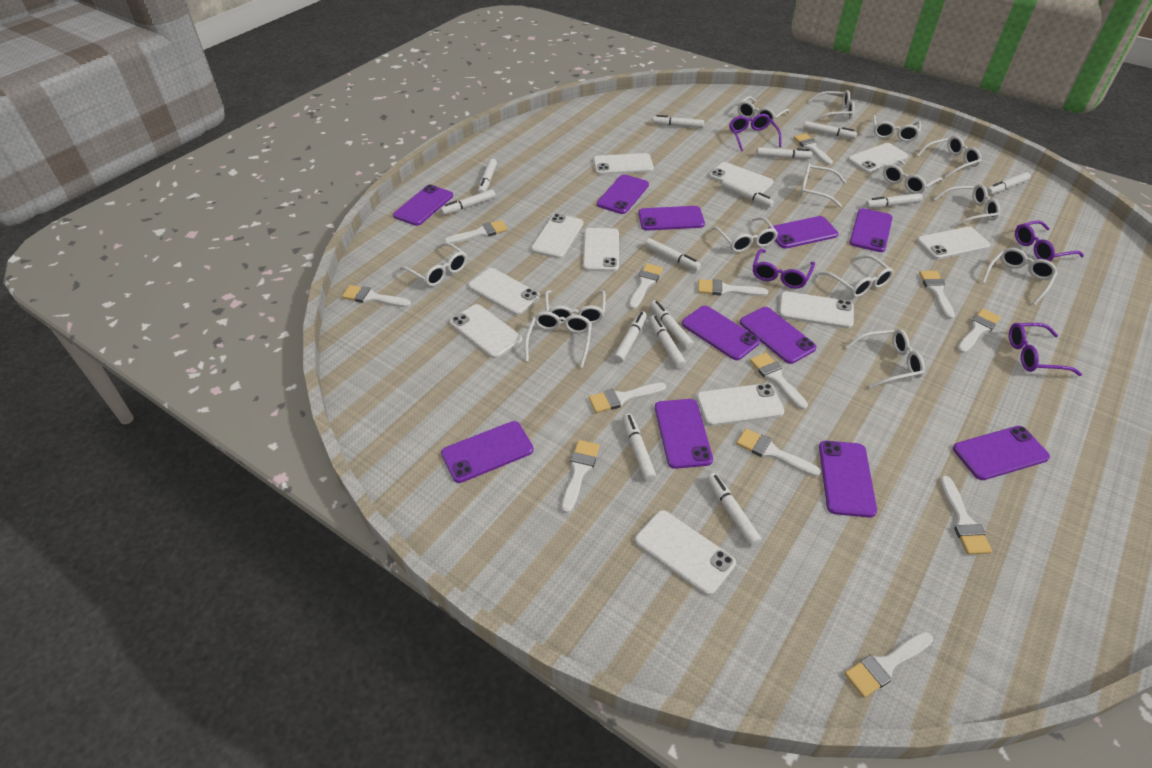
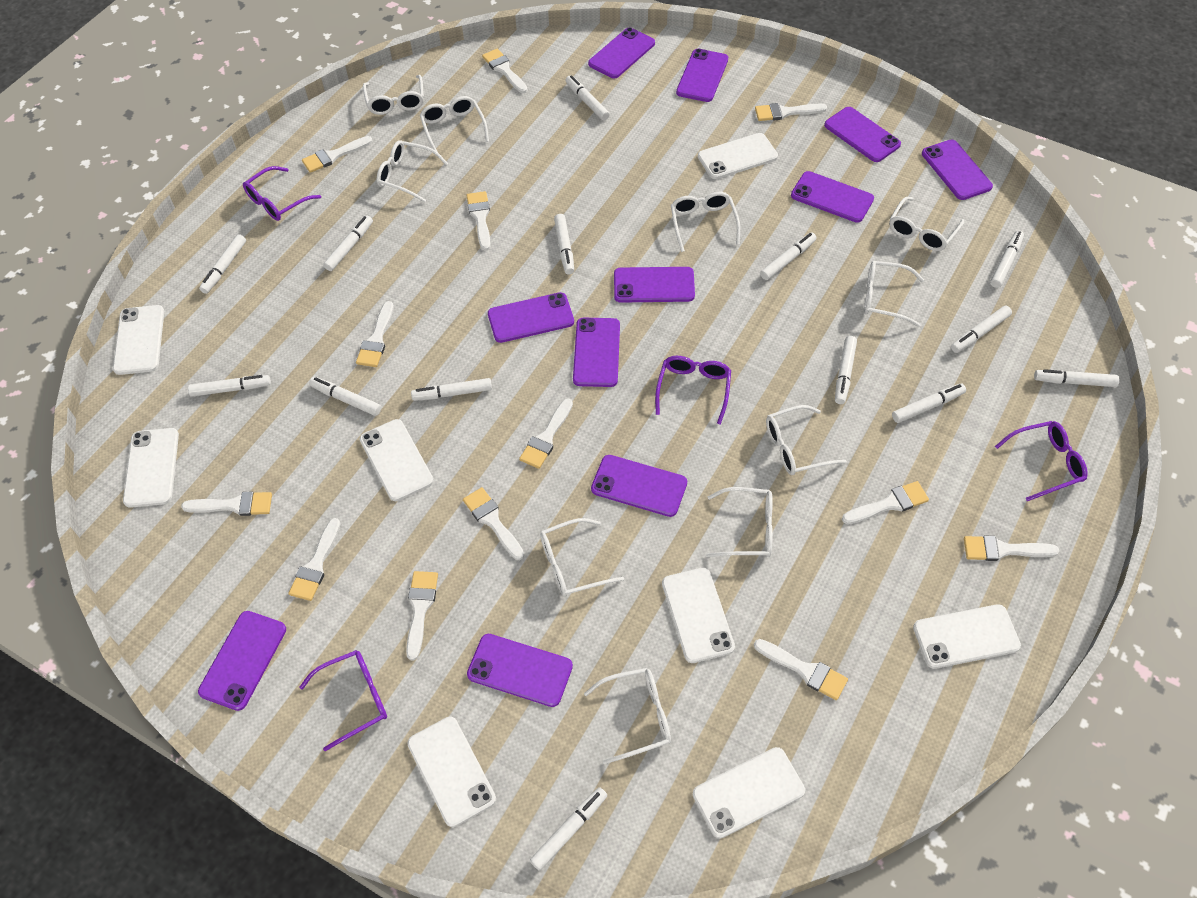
white glasses: 14 -> 10
white phone: 11 -> 8

